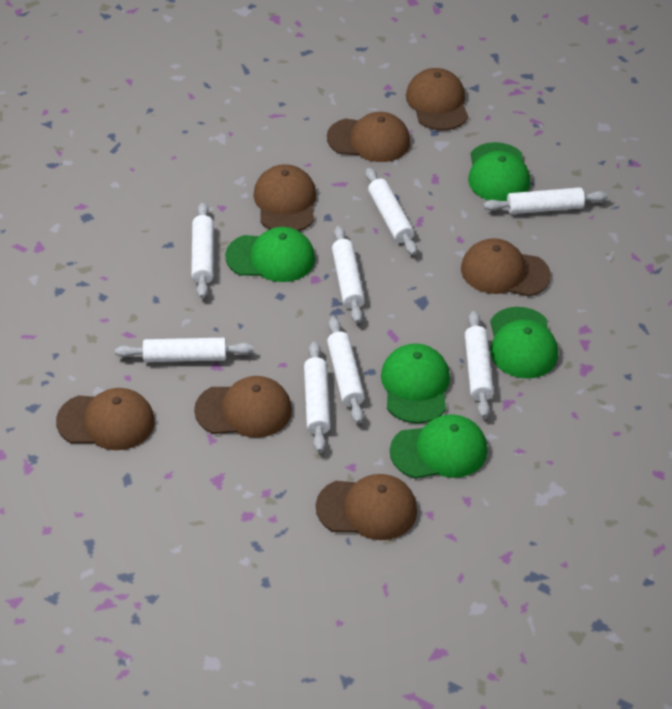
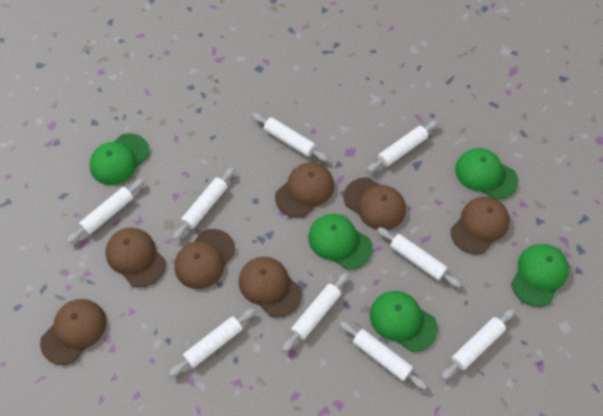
white rolling pin: 8 -> 9

